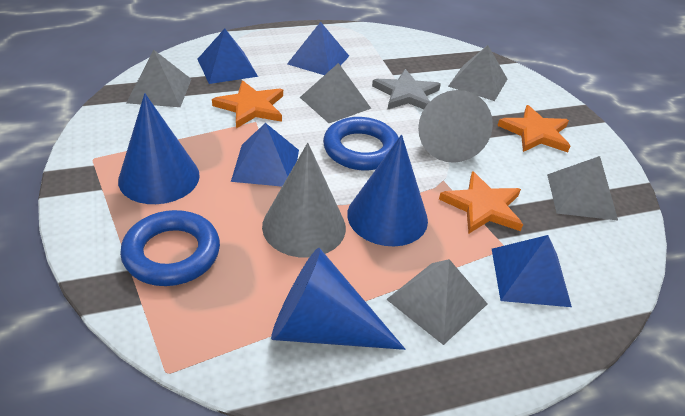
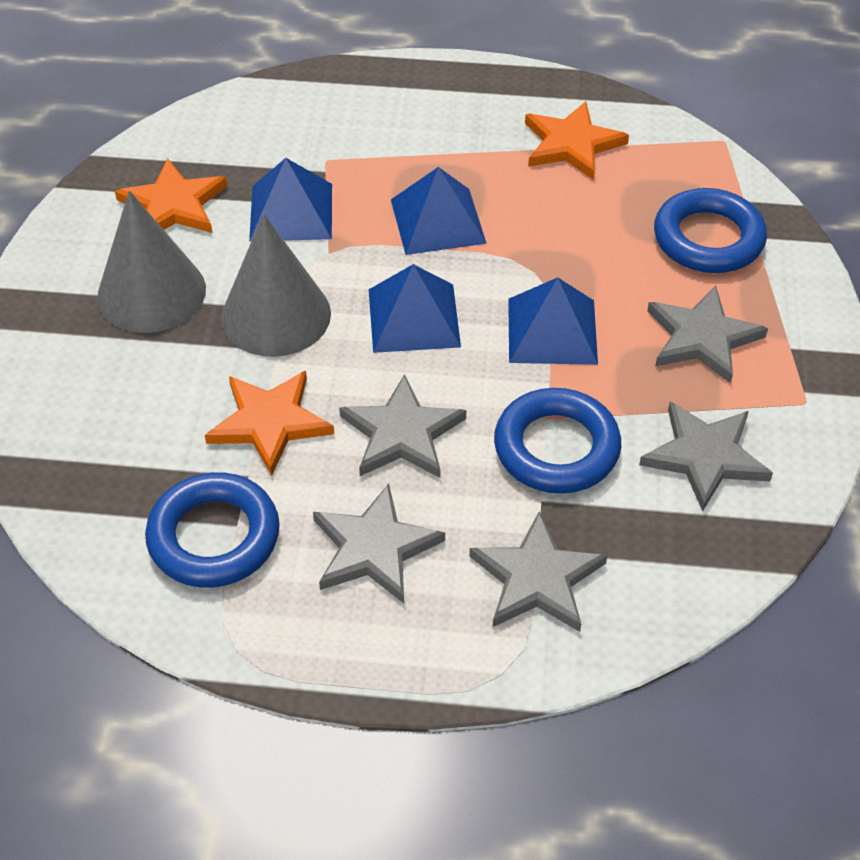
blue cone: 3 -> 0
blue ring: 2 -> 3
grey pyramid: 5 -> 0
grey star: 1 -> 5

